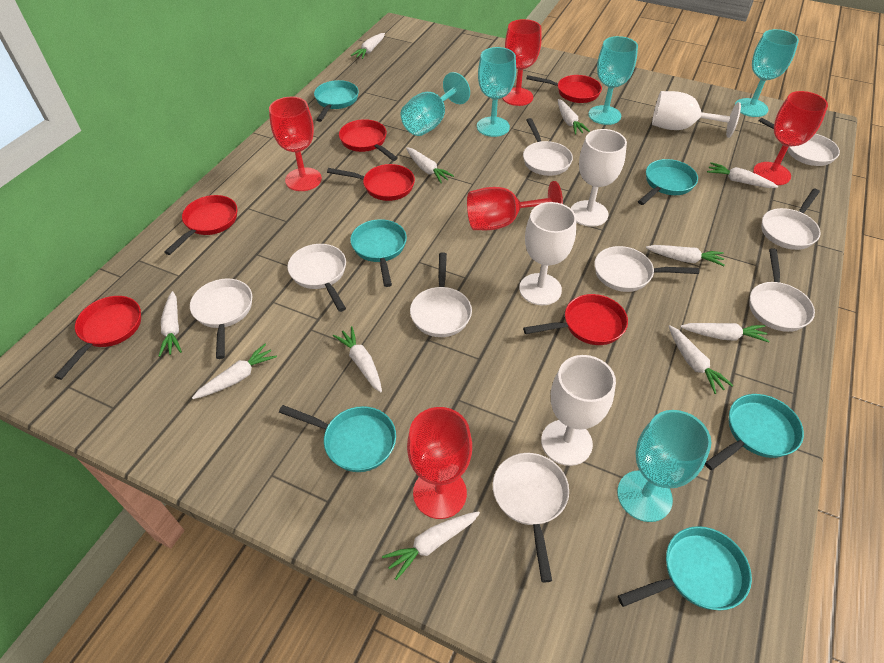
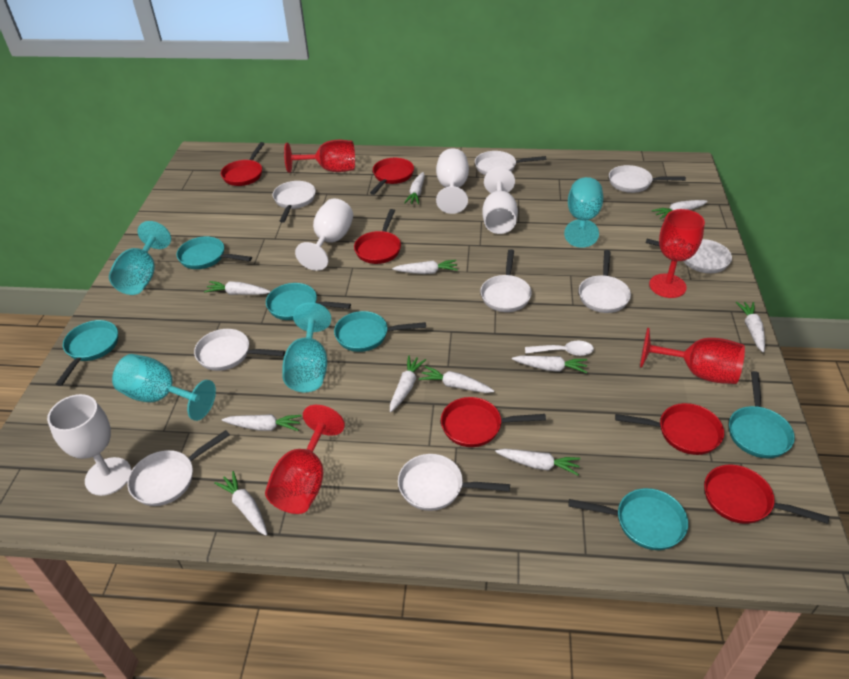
red goblet: 5 -> 4
turquoise goblet: 5 -> 4
white spoon: 0 -> 1

